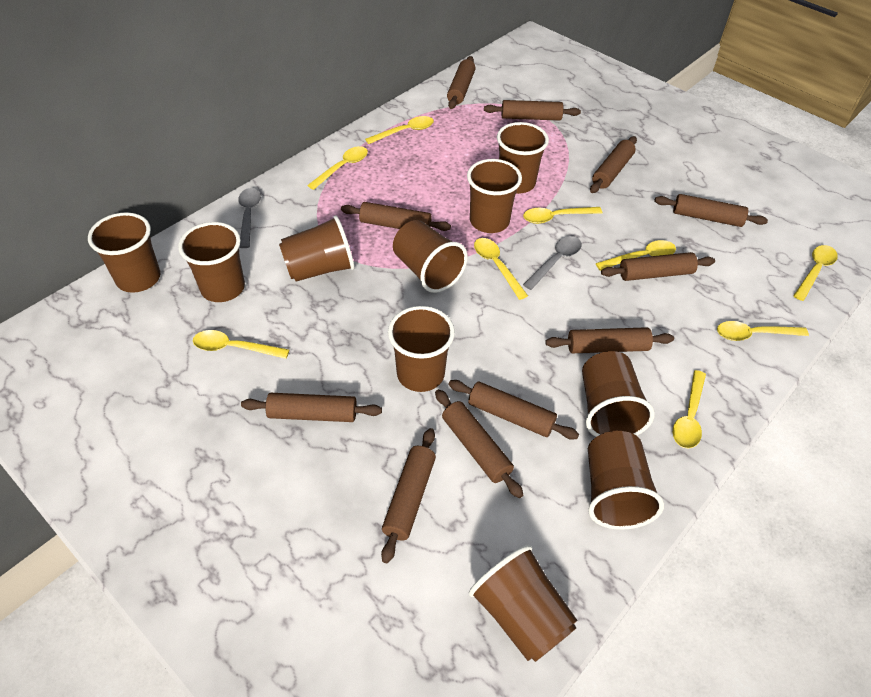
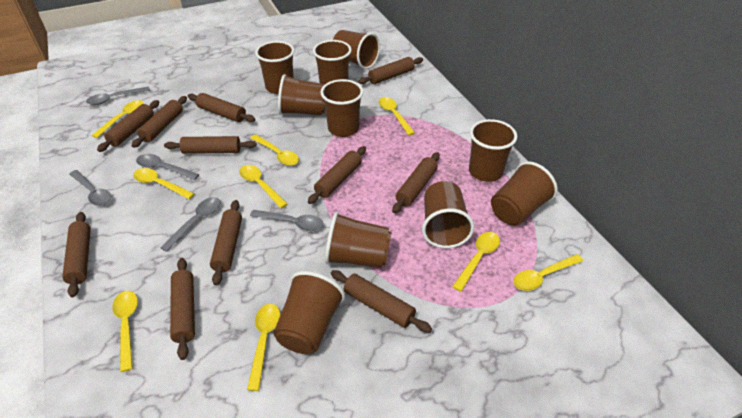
grey spoon: 2 -> 5

